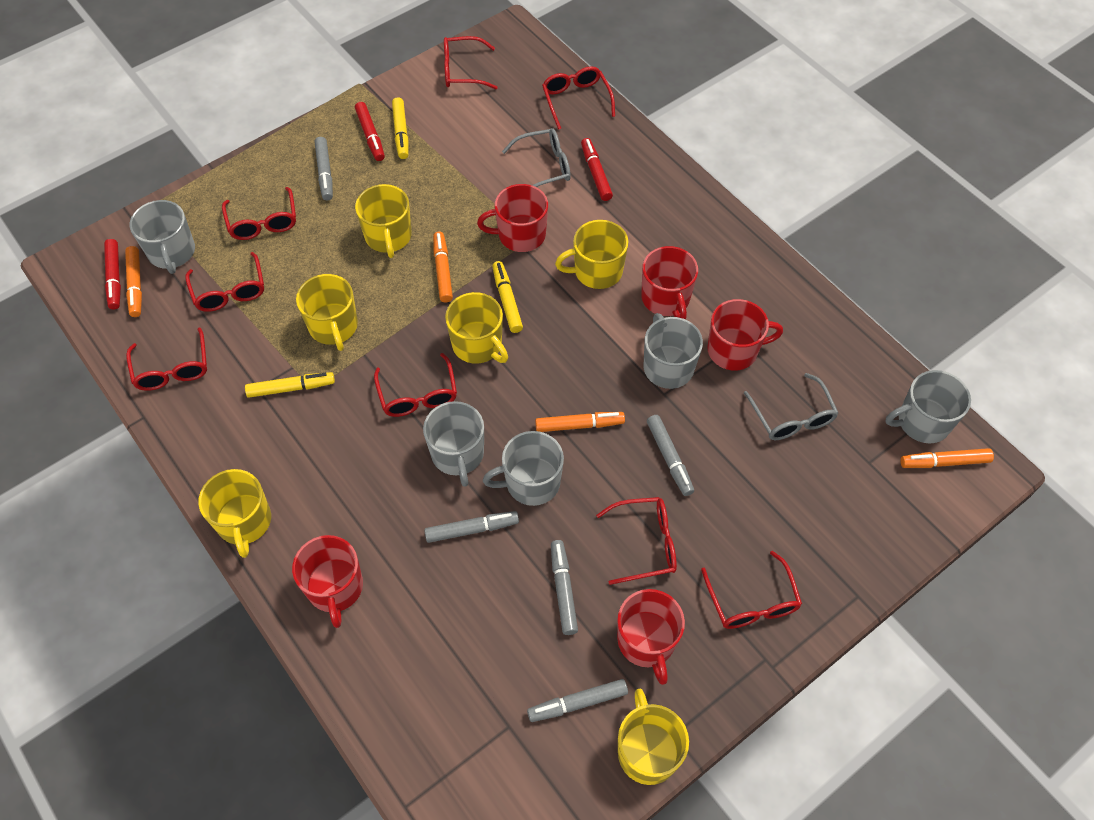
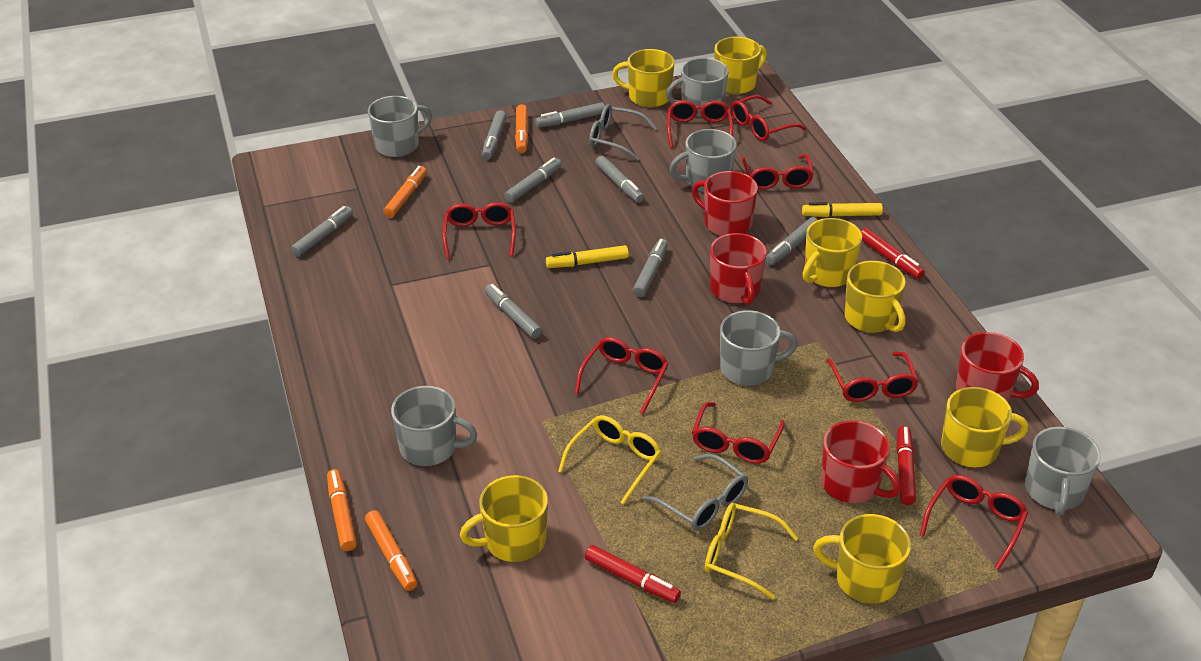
grey marker: 5 -> 8
grey mug: 5 -> 6
red mug: 5 -> 4
yellow glasses: 0 -> 2
yellow marker: 3 -> 2
yellow mug: 6 -> 7

